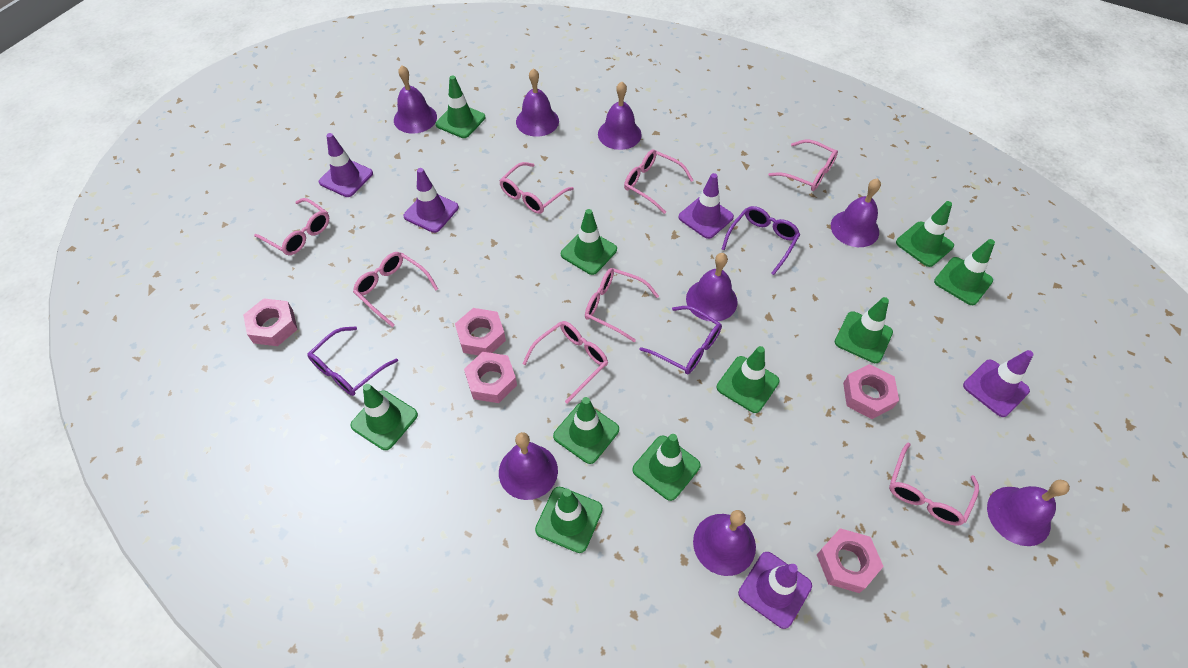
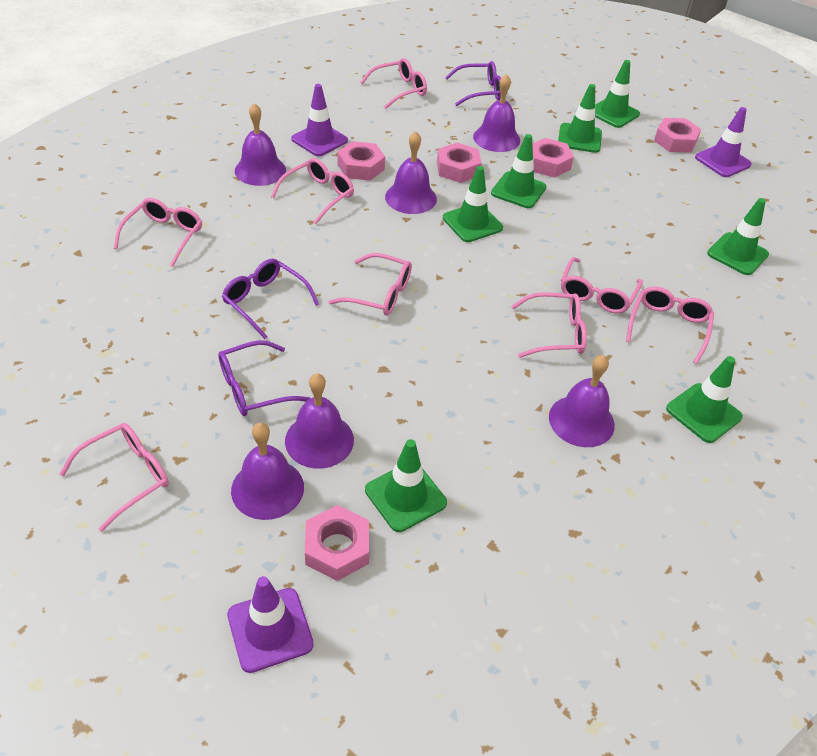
green traffic cone: 10 -> 7
purple bell: 8 -> 6
purple traffic cone: 5 -> 3

